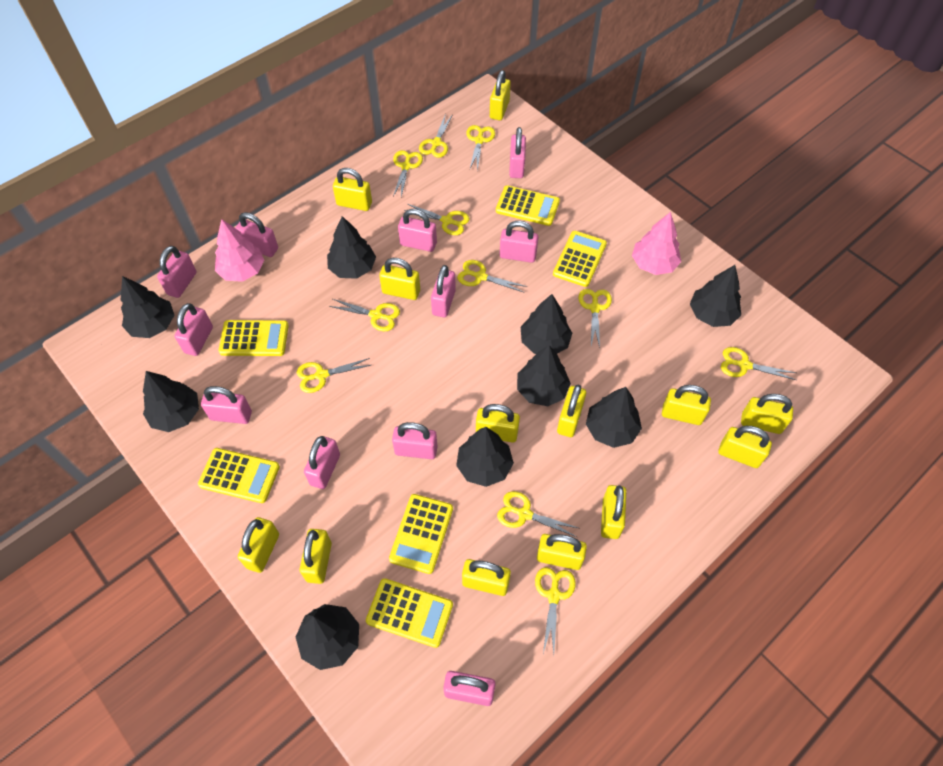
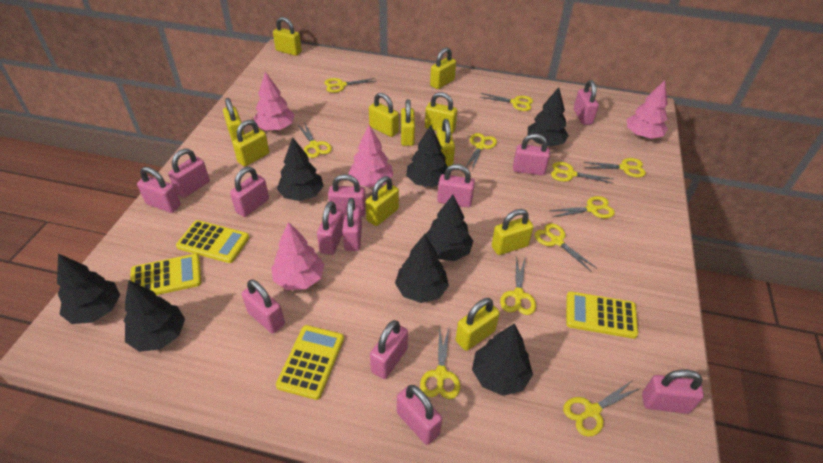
black tree: 9 -> 8
pink padlock: 11 -> 13
pink tree: 2 -> 4
yellow calculator: 6 -> 4
yellow padlock: 13 -> 11

